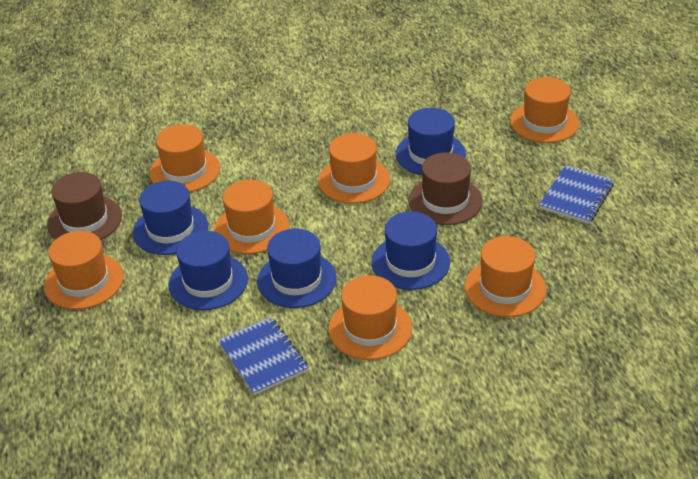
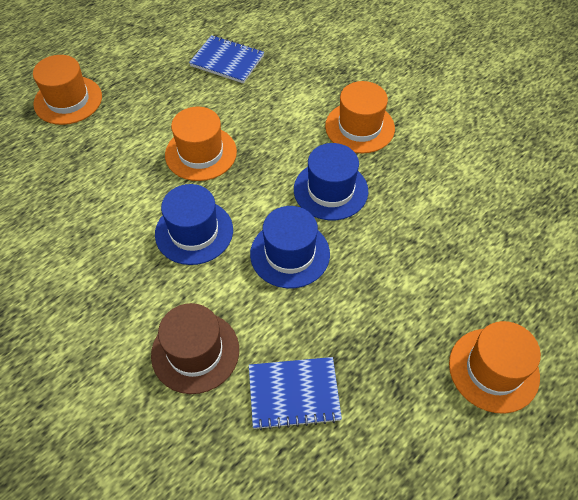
blue hat: 5 -> 3
brown hat: 2 -> 1
orange hat: 7 -> 4

